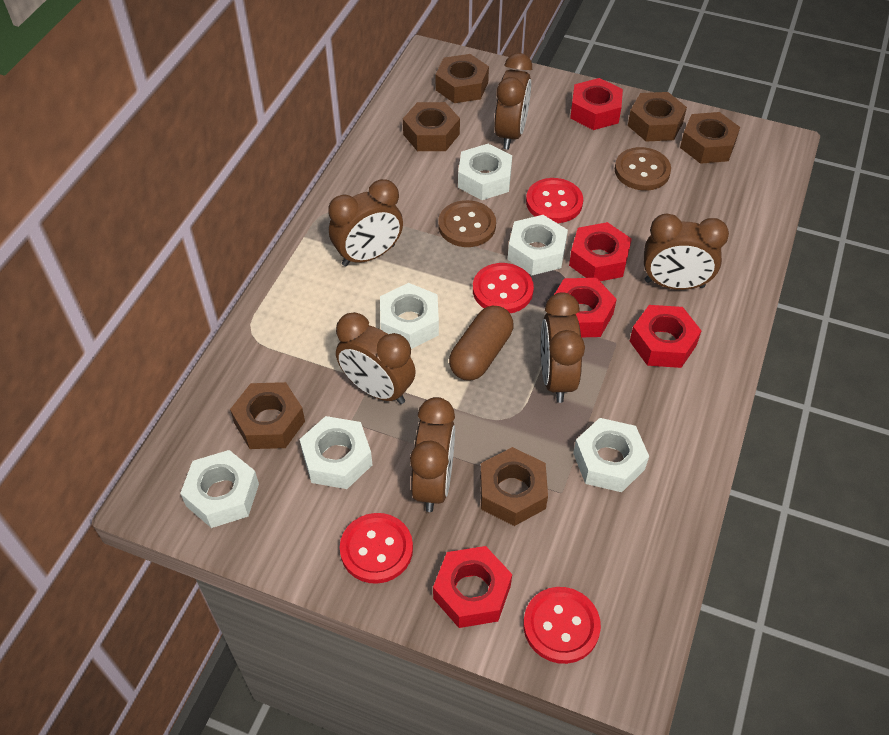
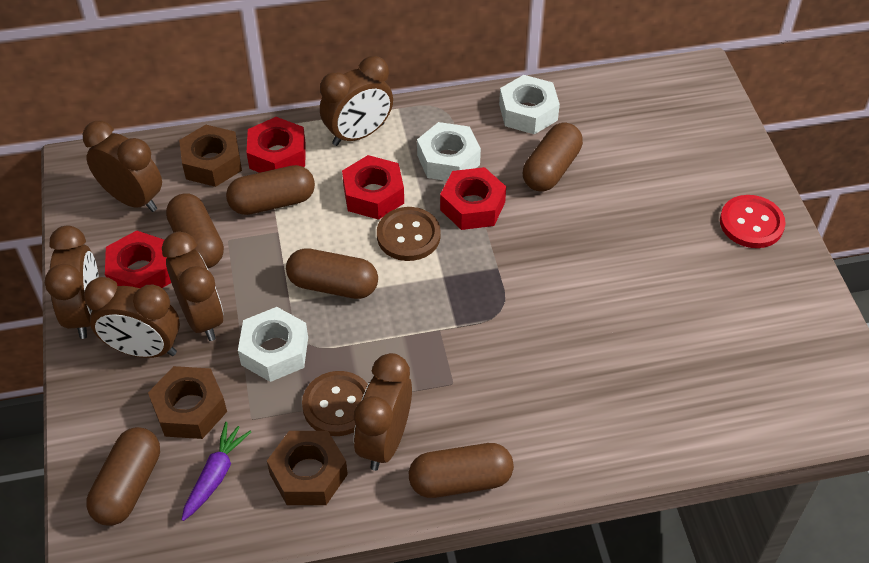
brown capsule: 1 -> 6
brown nut: 6 -> 3
purple carrot: 0 -> 1
red button: 4 -> 1
red nut: 5 -> 4
white nut: 6 -> 3

